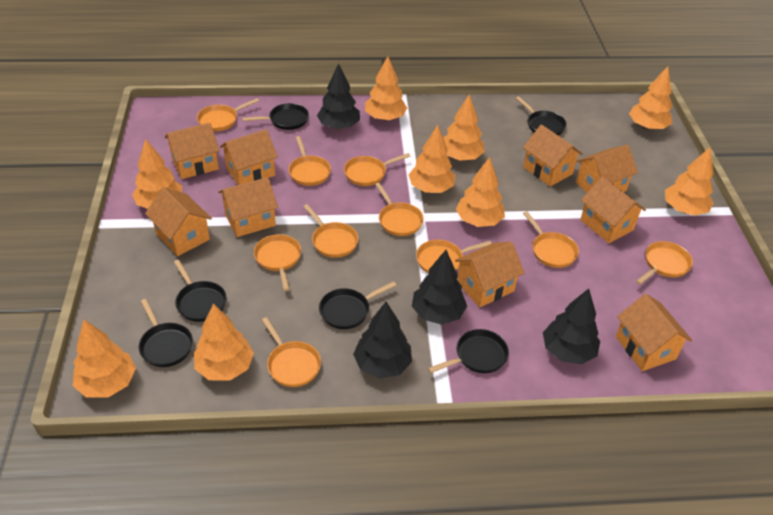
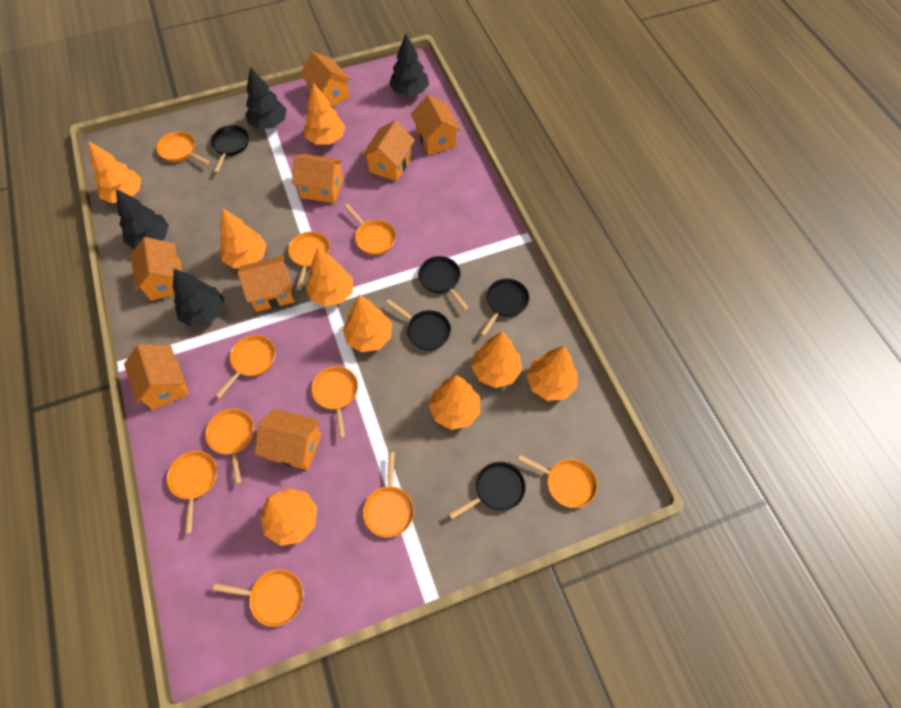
black pan: 6 -> 5
orange house: 9 -> 8

